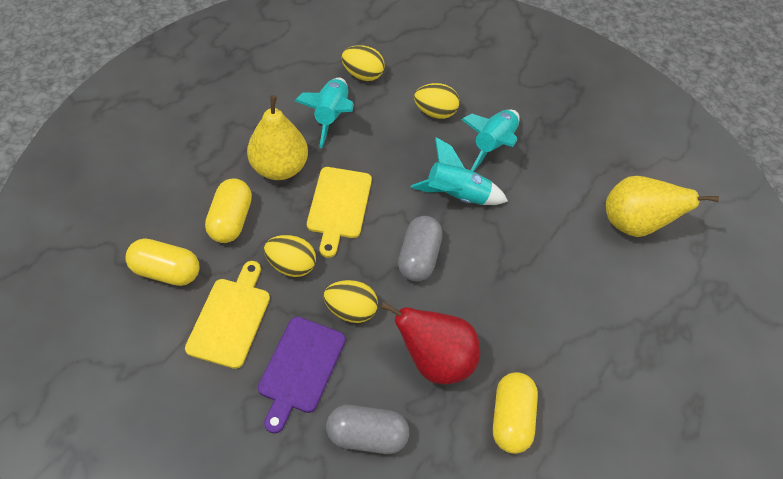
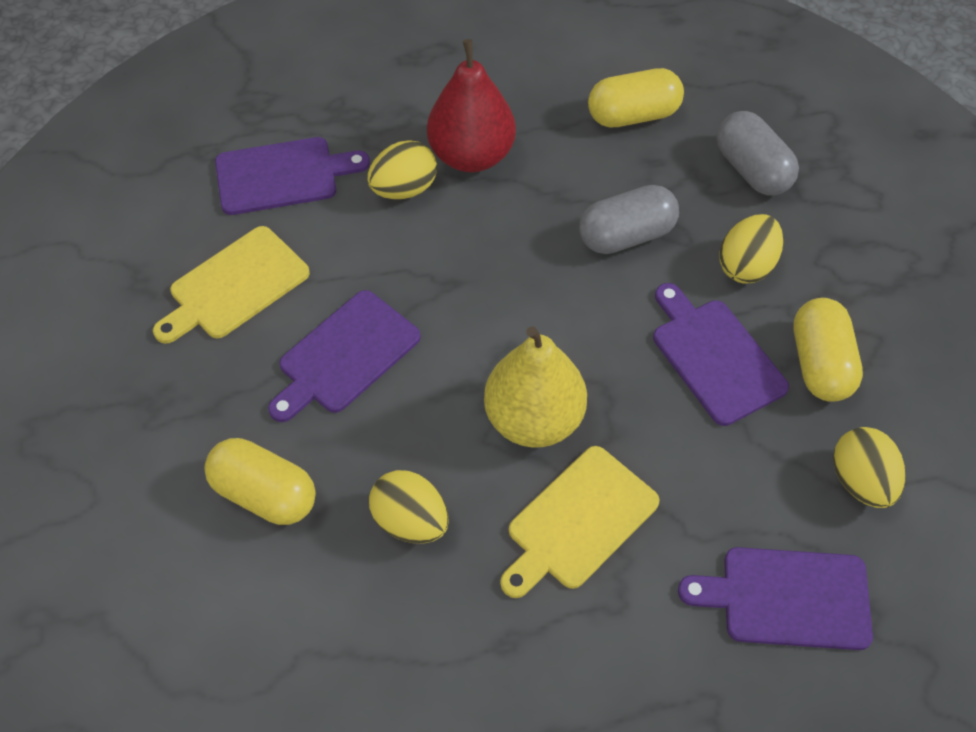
purple cutting board: 1 -> 4
turquoise rocket: 3 -> 0
yellow pear: 2 -> 1

